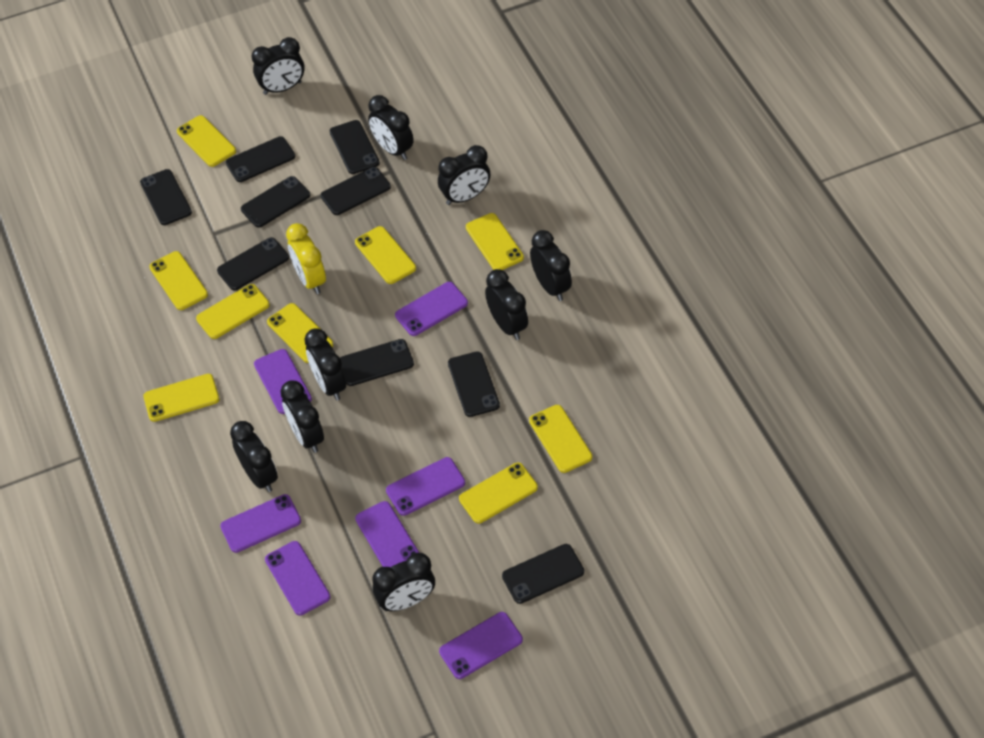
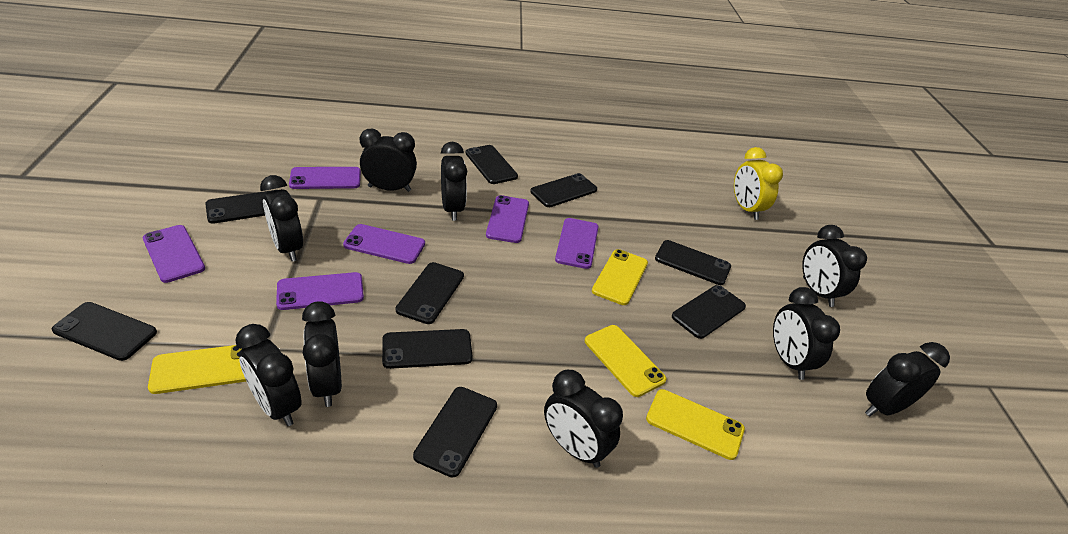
purple phone: 7 -> 6
yellow phone: 9 -> 4

